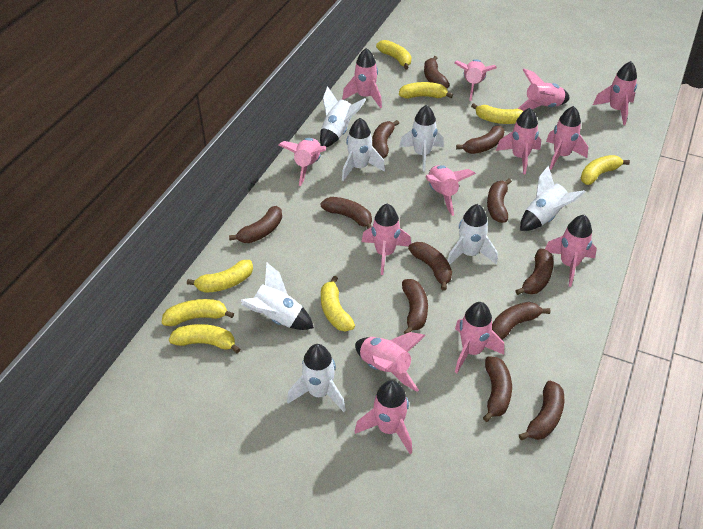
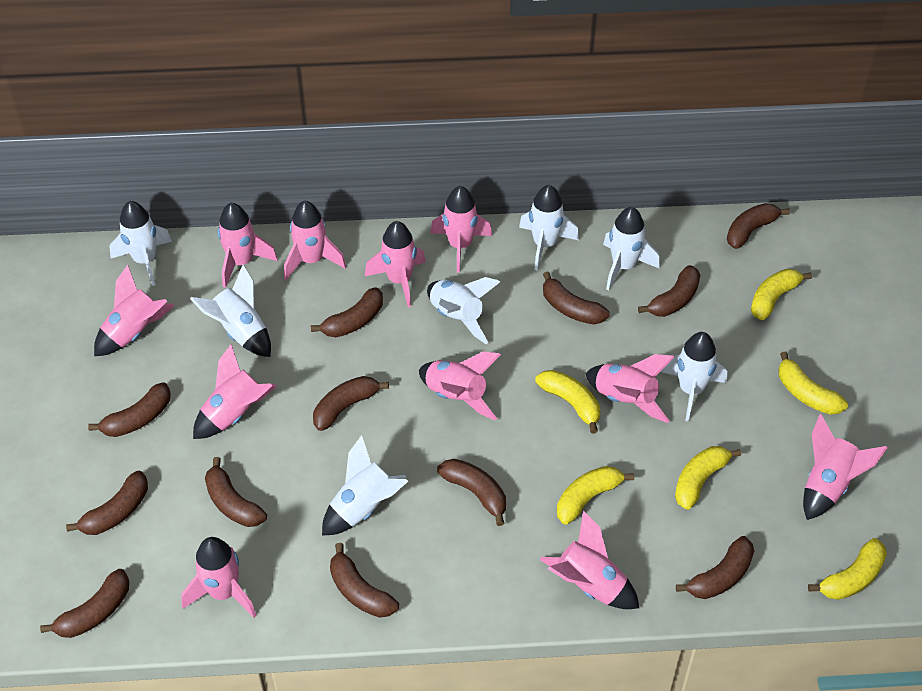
pink rocket: 13 -> 11
yellow banana: 8 -> 6

